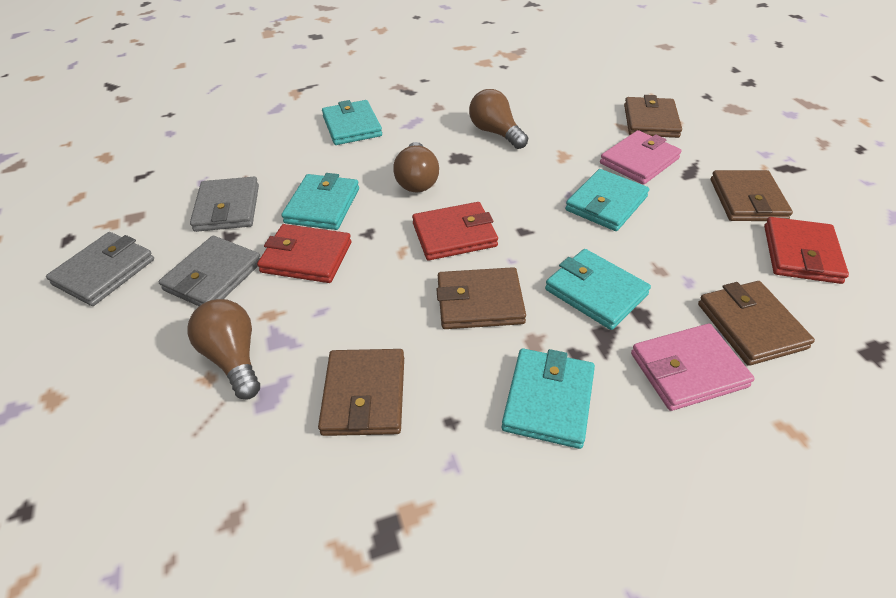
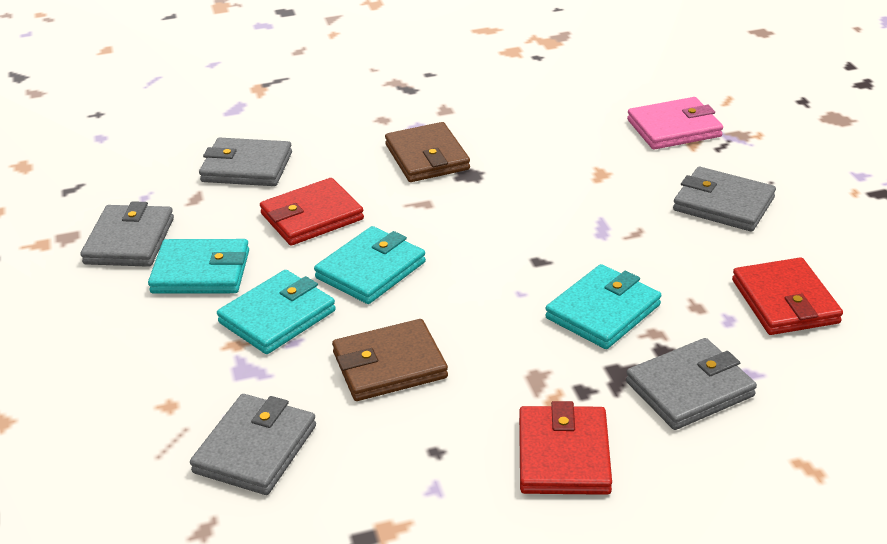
brown light bulb: 3 -> 0
brown wallet: 5 -> 2
grey wallet: 3 -> 5
pink wallet: 2 -> 1
turquoise wallet: 5 -> 4

